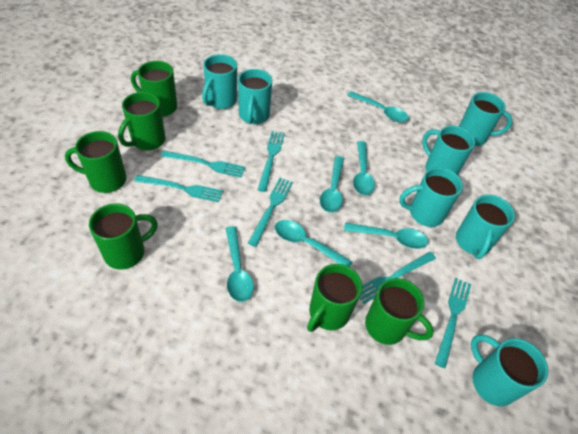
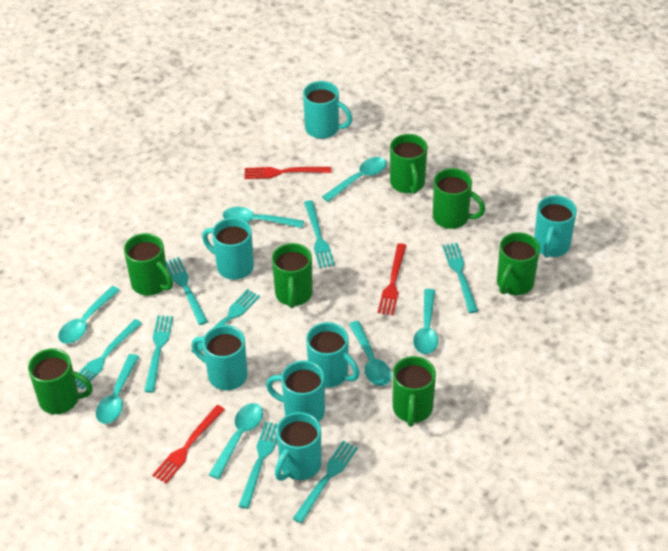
green mug: 6 -> 7
red fork: 0 -> 3
turquoise fork: 6 -> 8
turquoise spoon: 6 -> 7

